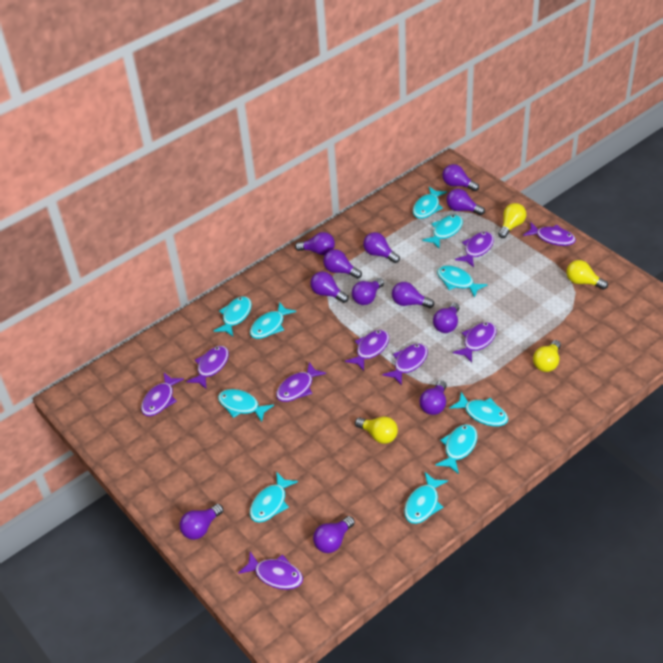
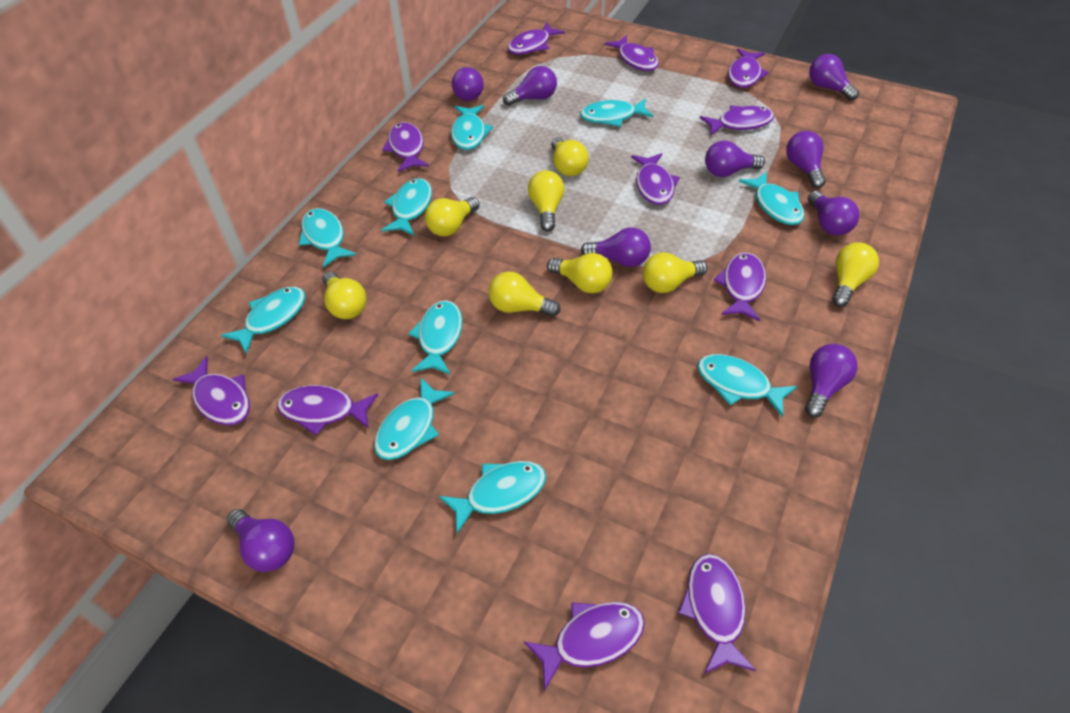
purple fish: 9 -> 11
purple light bulb: 12 -> 9
yellow light bulb: 4 -> 8

